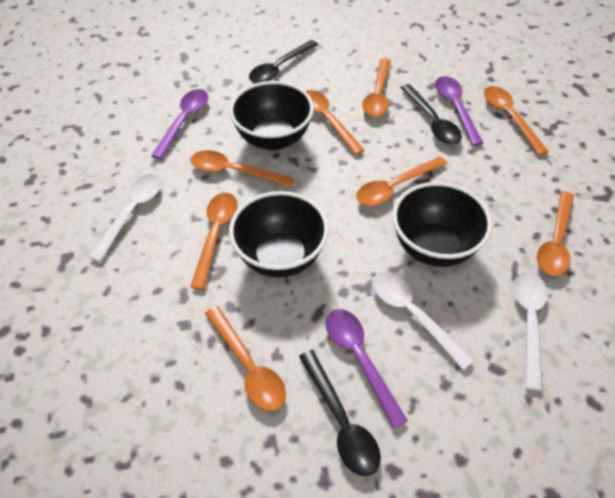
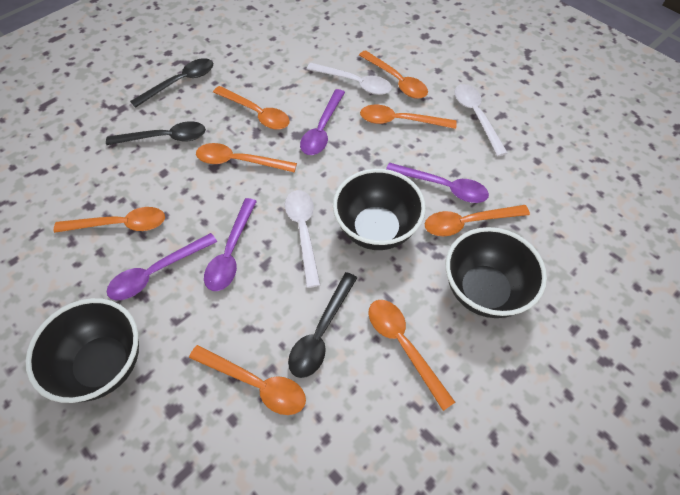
purple spoon: 3 -> 4

